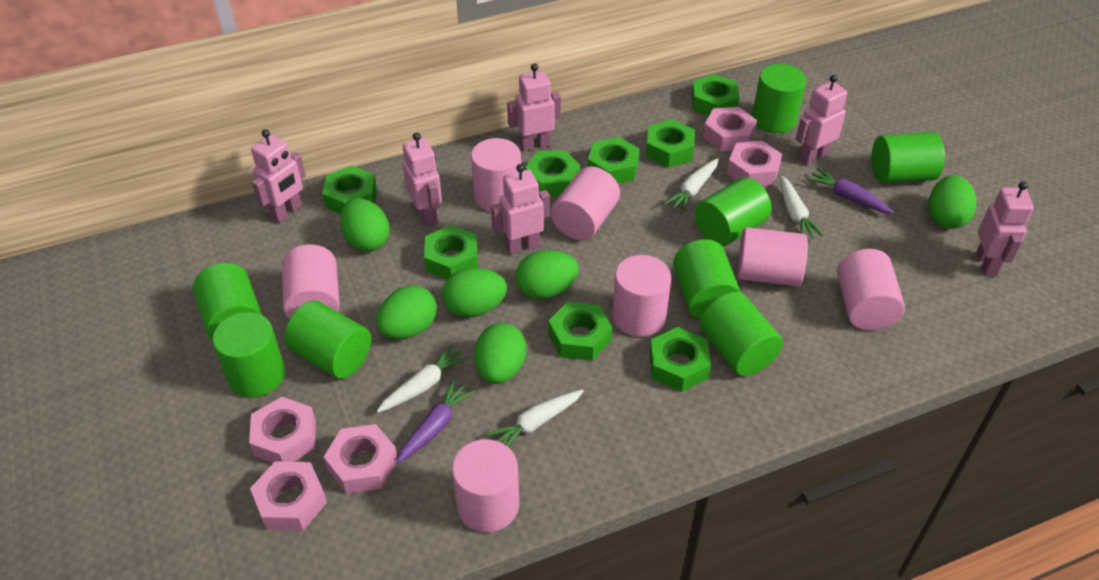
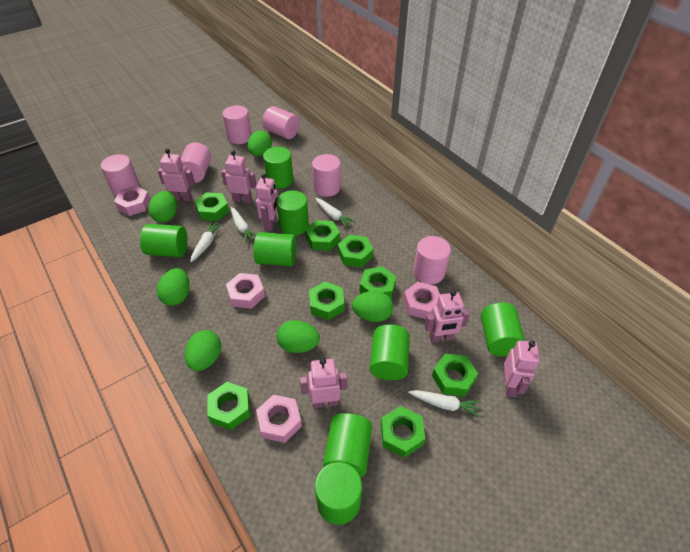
pink cylinder: 7 -> 6
pink nut: 5 -> 4
purple carrot: 2 -> 0

